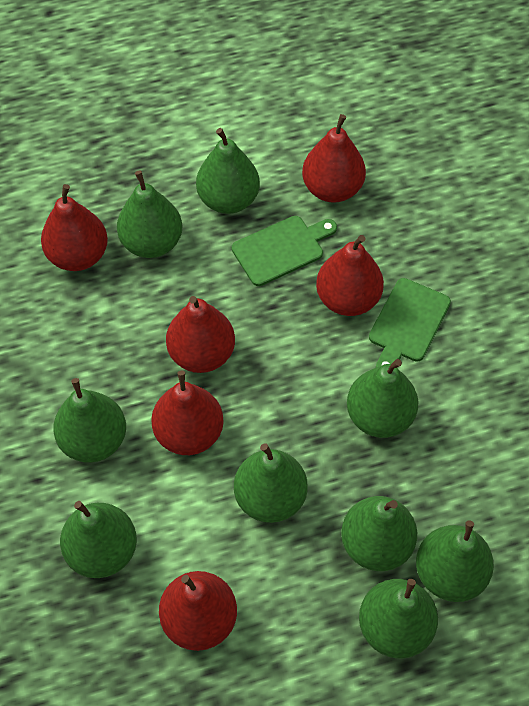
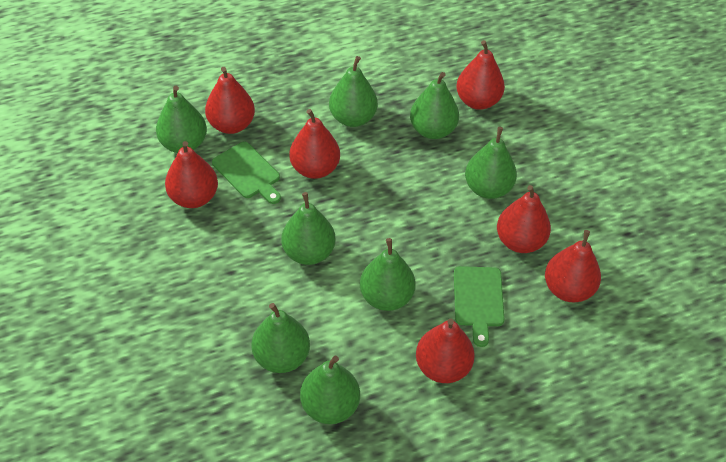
green pear: 9 -> 8
red pear: 6 -> 7

